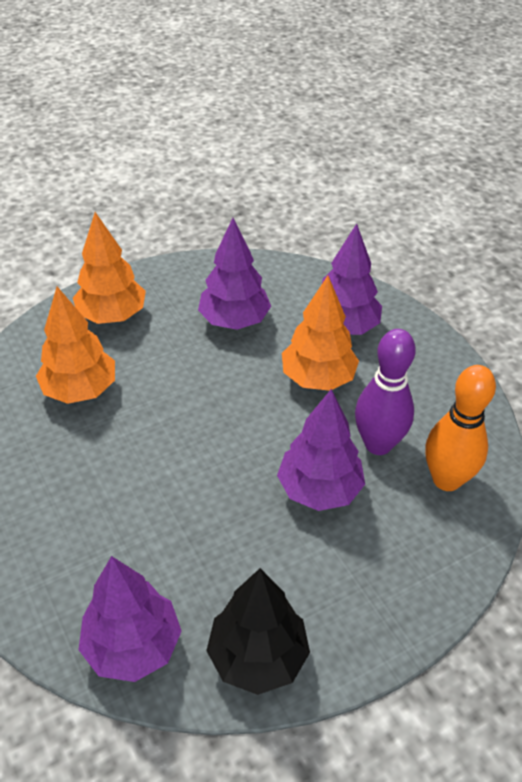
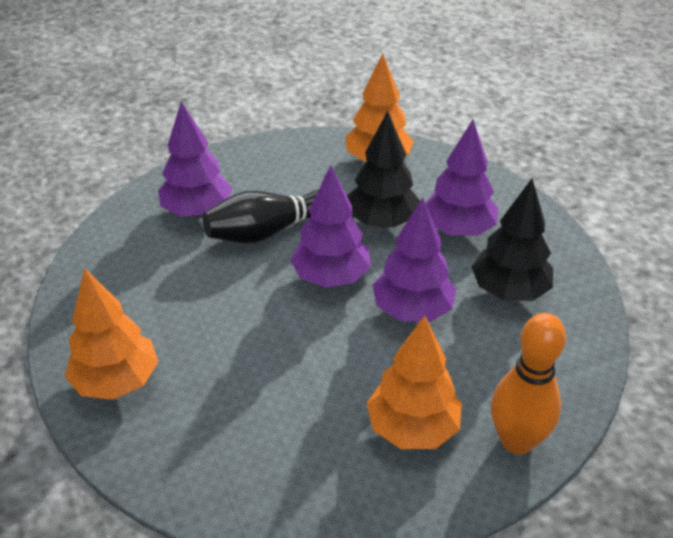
black bowling pin: 0 -> 1
black tree: 1 -> 2
purple bowling pin: 1 -> 0

